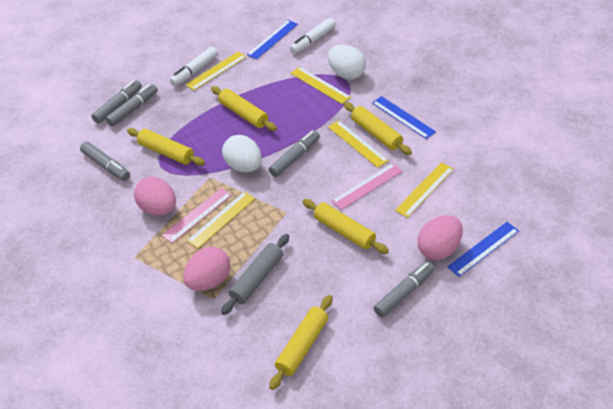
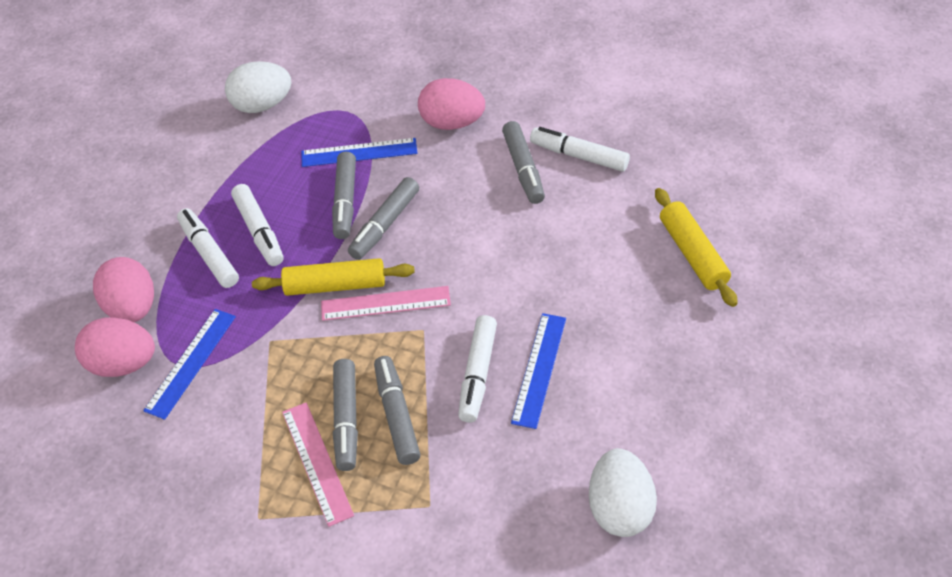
grey rolling pin: 1 -> 0
white marker: 2 -> 4
yellow rolling pin: 5 -> 2
yellow ruler: 5 -> 0

